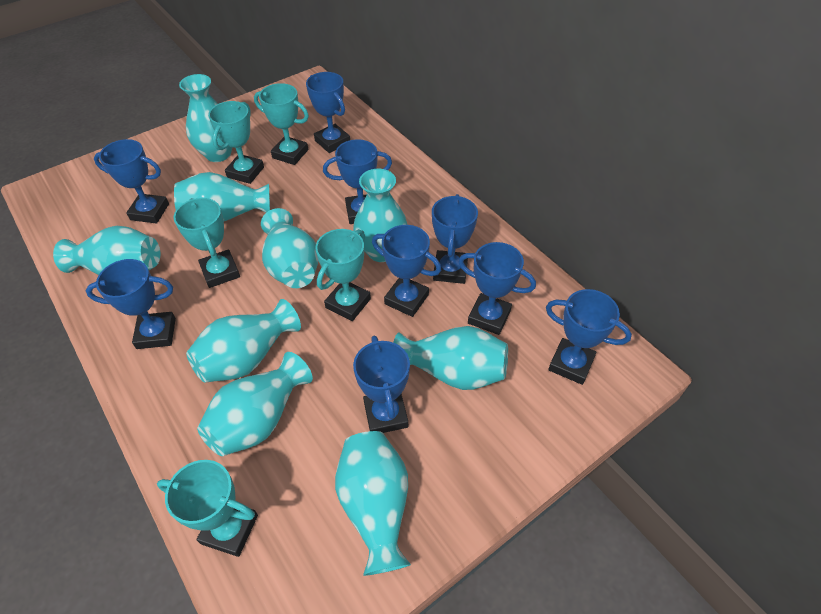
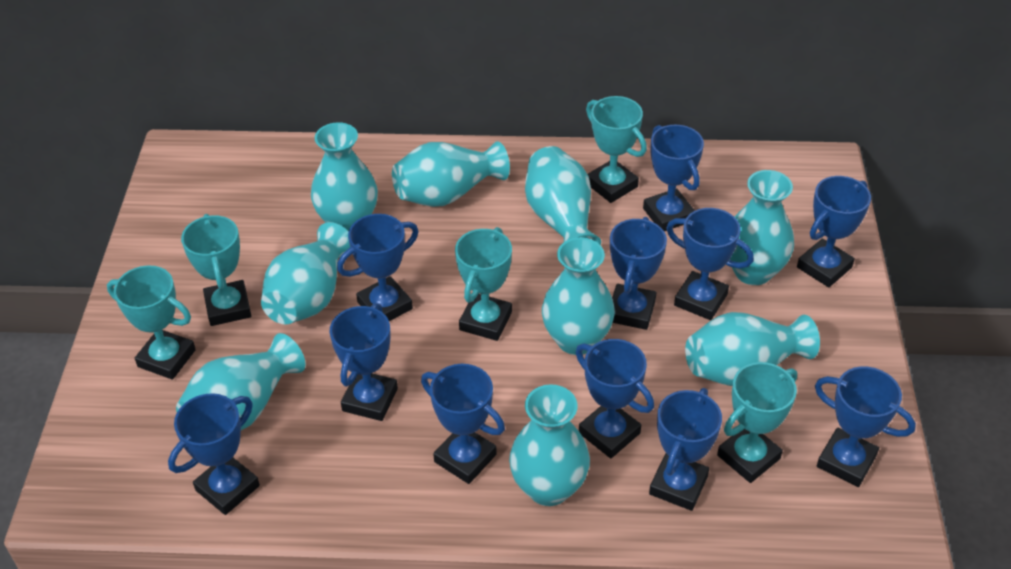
blue trophy: 9 -> 11

